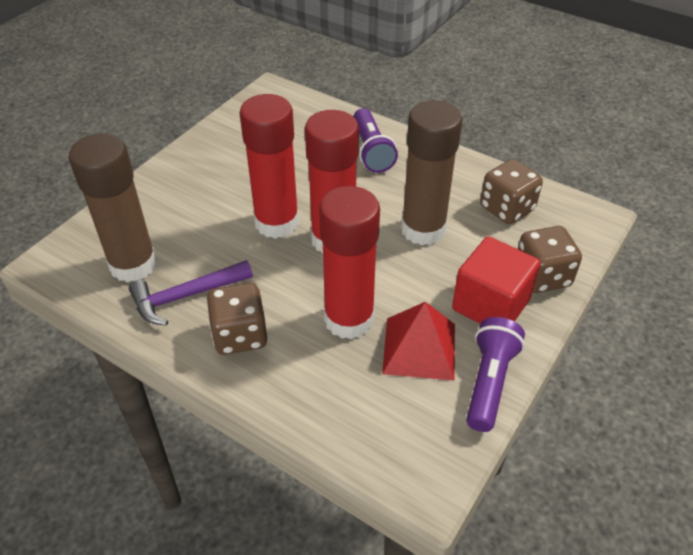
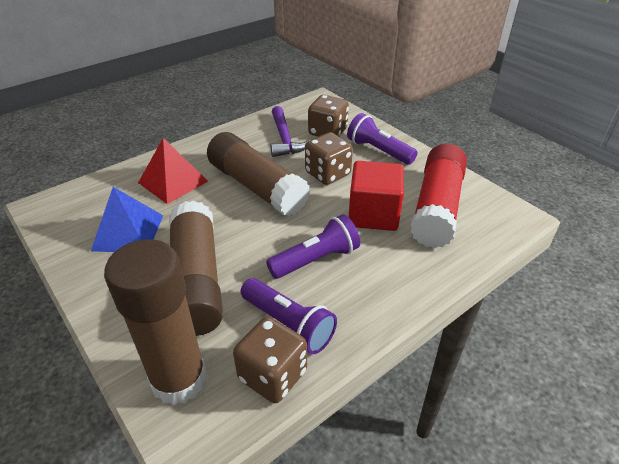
blue pyramid: 0 -> 1
brown glue stick: 2 -> 3
purple flashlight: 2 -> 3
red glue stick: 3 -> 1

